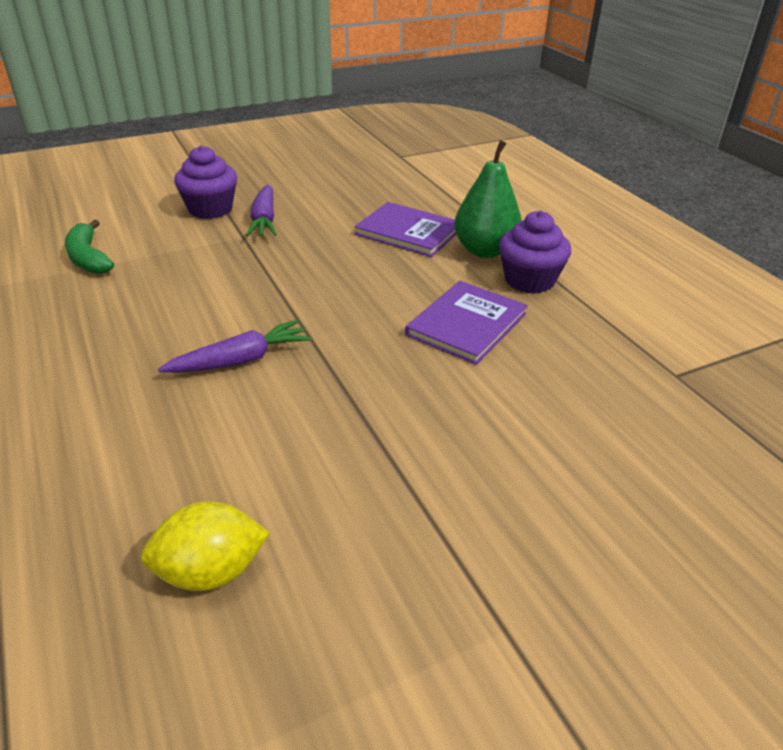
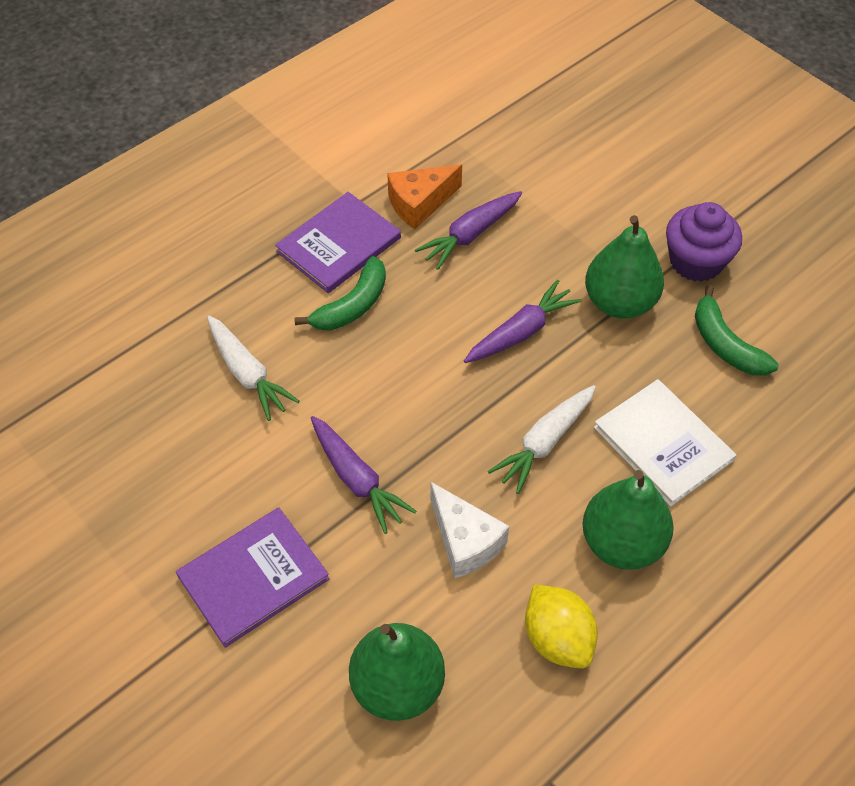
green banana: 1 -> 2
green pear: 1 -> 3
orange cheese: 0 -> 1
purple carrot: 2 -> 3
purple cupcake: 2 -> 1
white book: 0 -> 1
white carrot: 0 -> 2
white cheese: 0 -> 1

